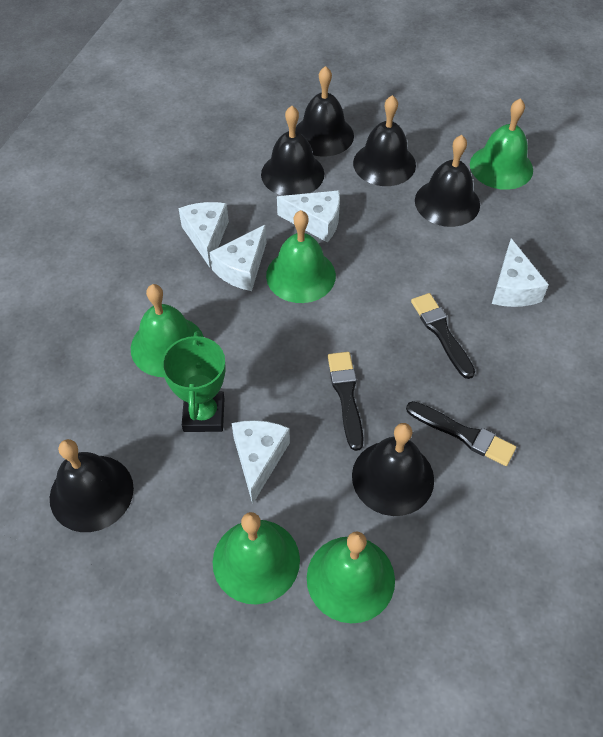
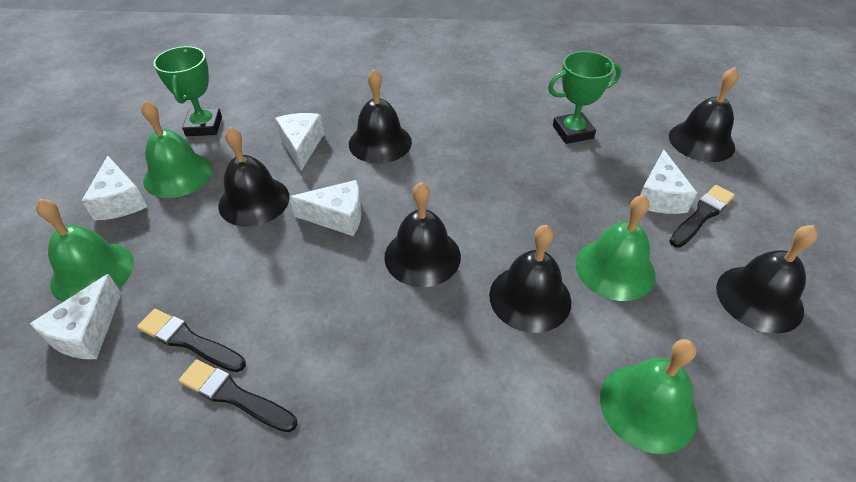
green bell: 5 -> 4
green trophy: 1 -> 2

